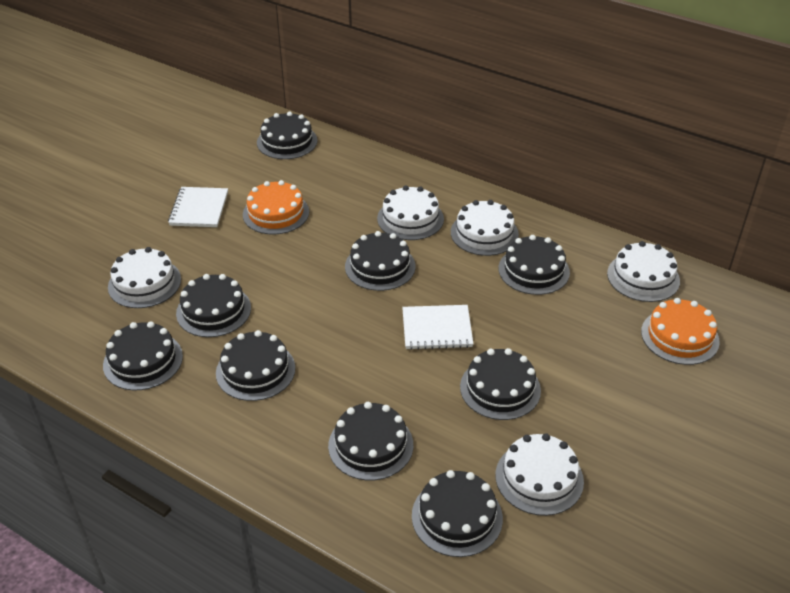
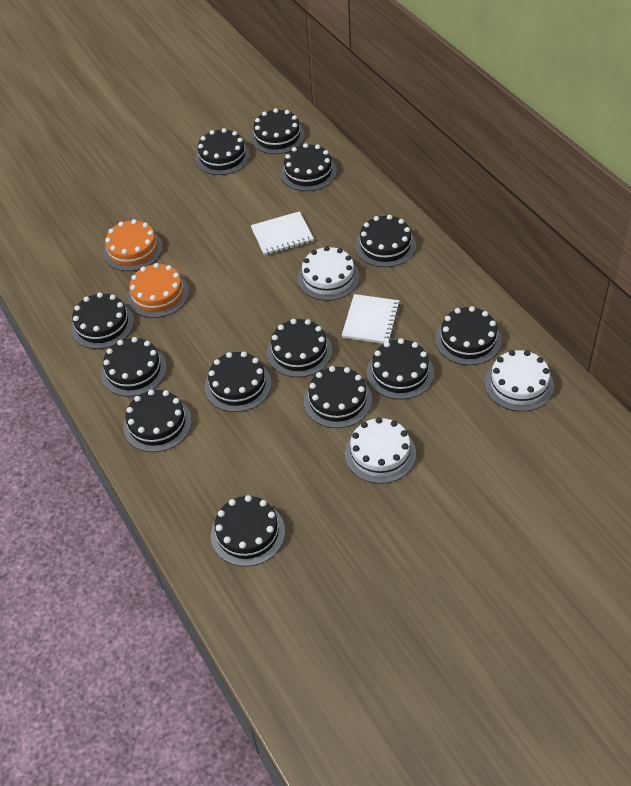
black cake: 9 -> 13
white cake: 5 -> 3

